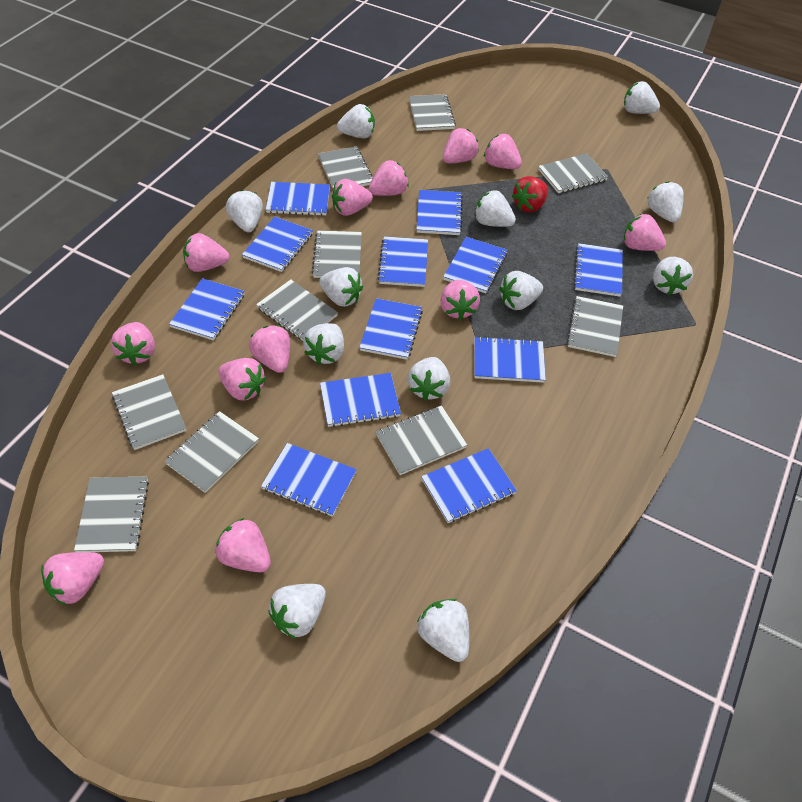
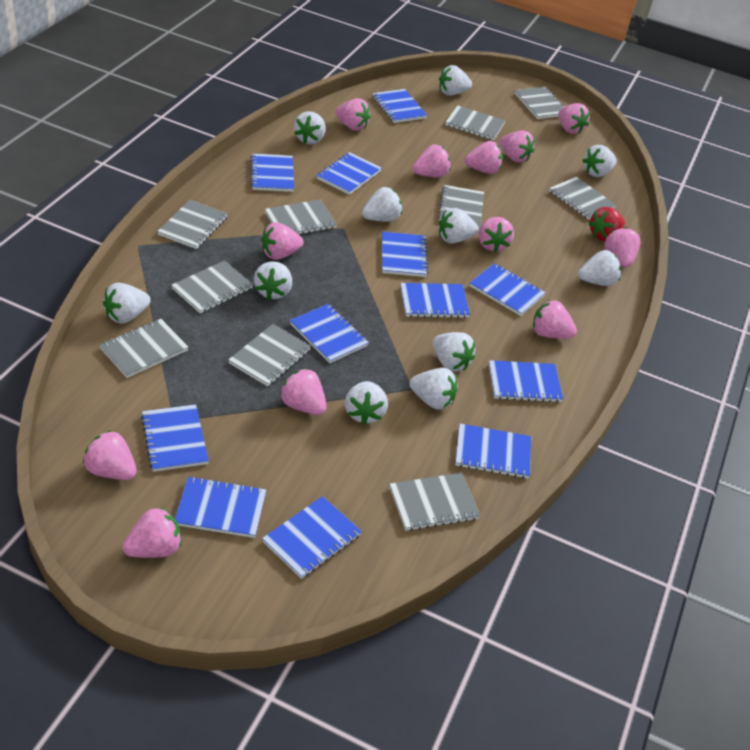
white strawberry: 12 -> 11

